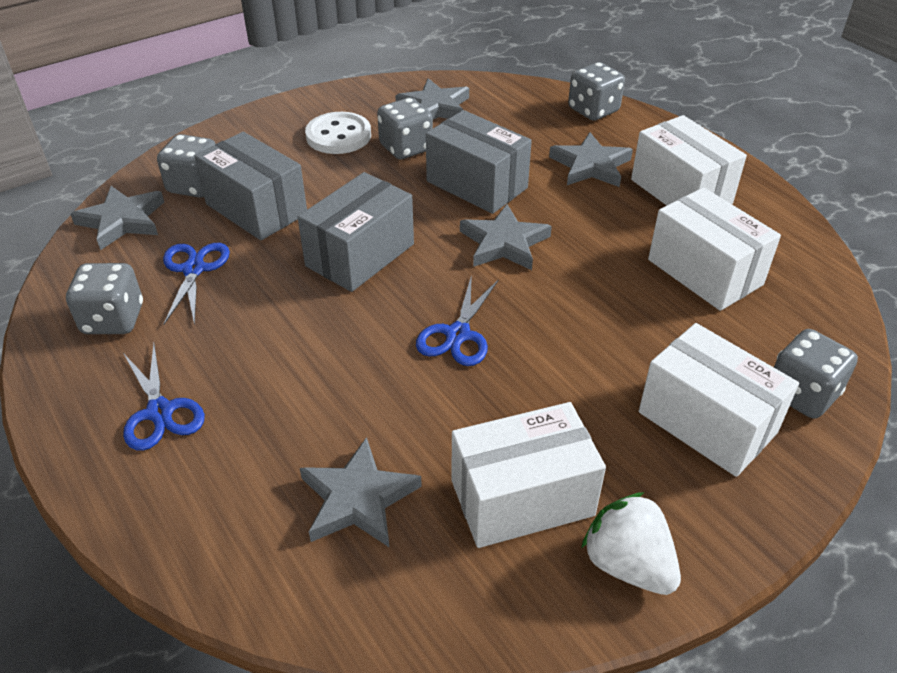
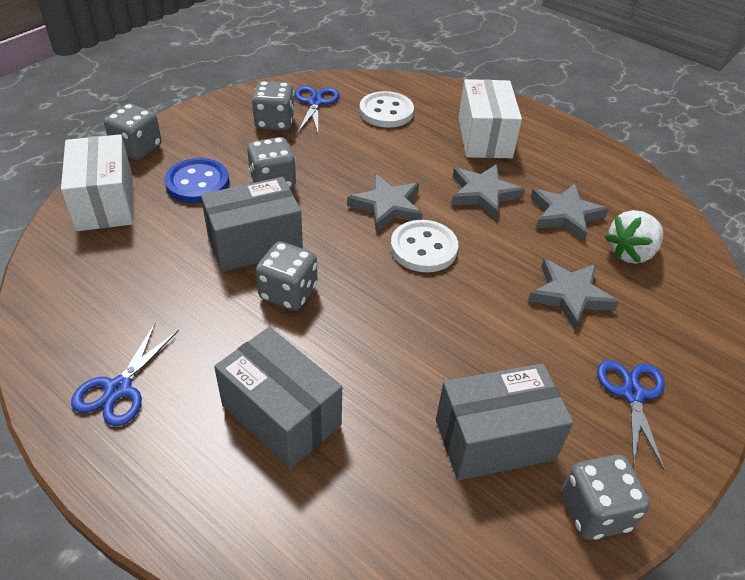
blue button: 0 -> 1
grey star: 5 -> 4
white box: 4 -> 2
white button: 1 -> 2

